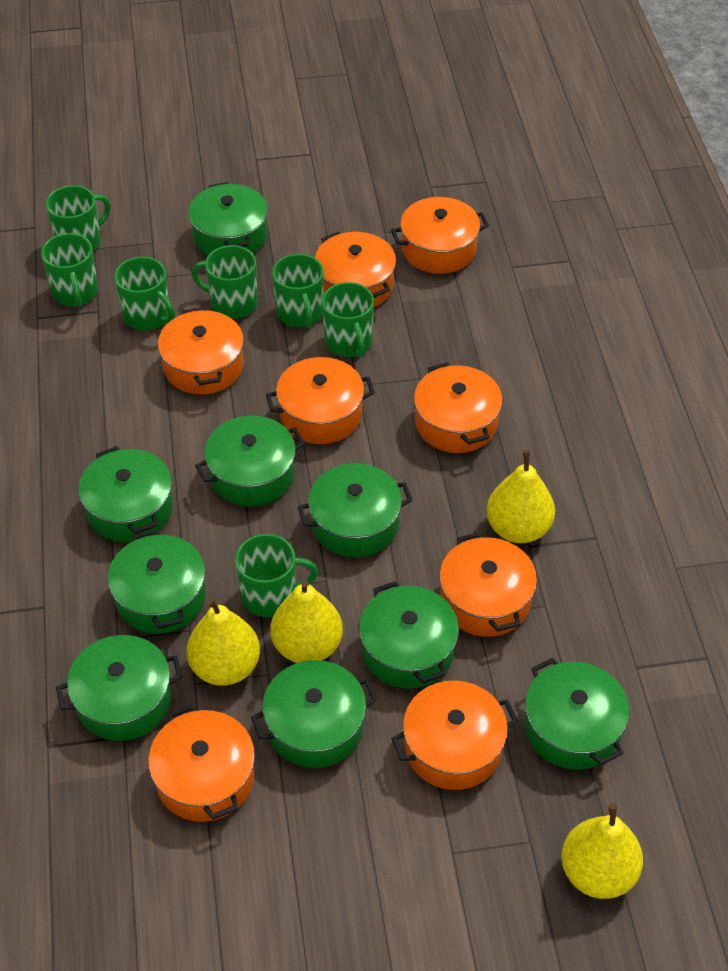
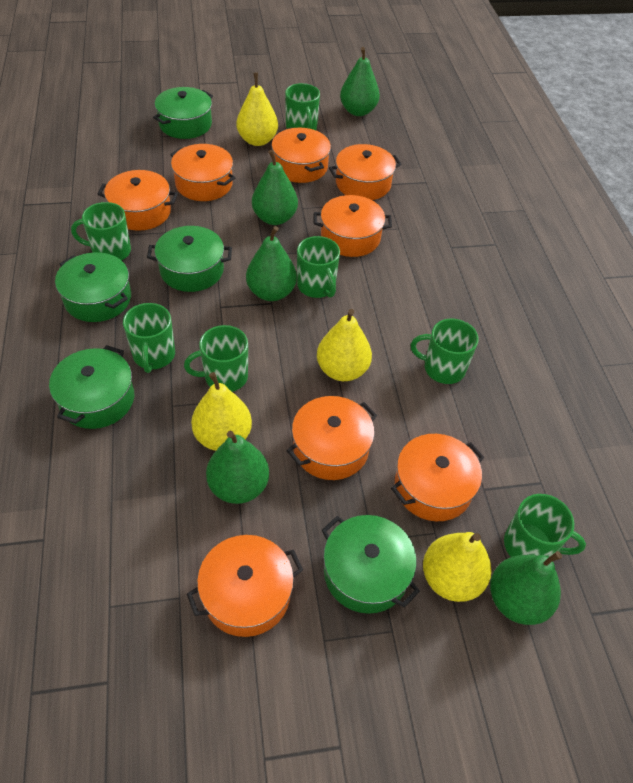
green pear: 0 -> 5
green pot: 9 -> 5

